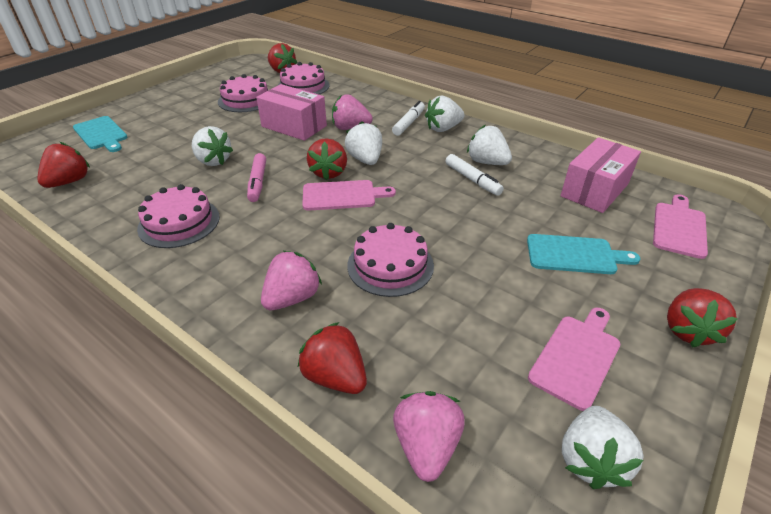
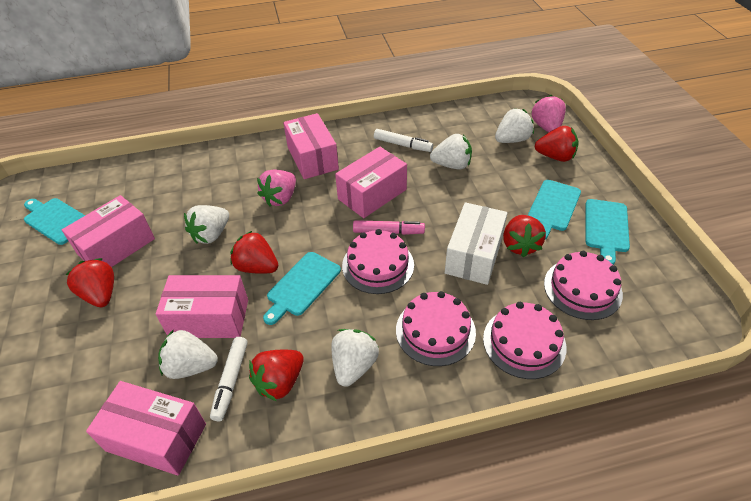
pink box: 2 -> 5
pink cutting board: 3 -> 0
pink strawberry: 3 -> 2
turquoise cutting board: 2 -> 4
white box: 0 -> 1

